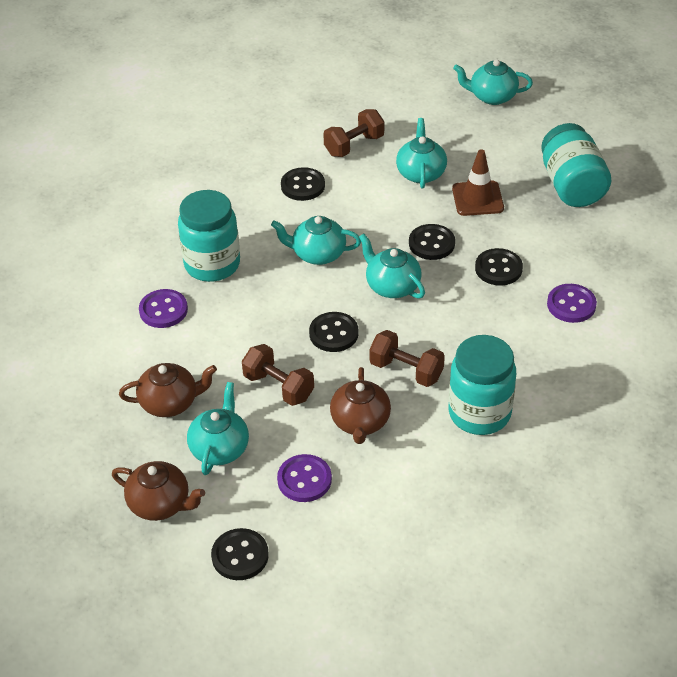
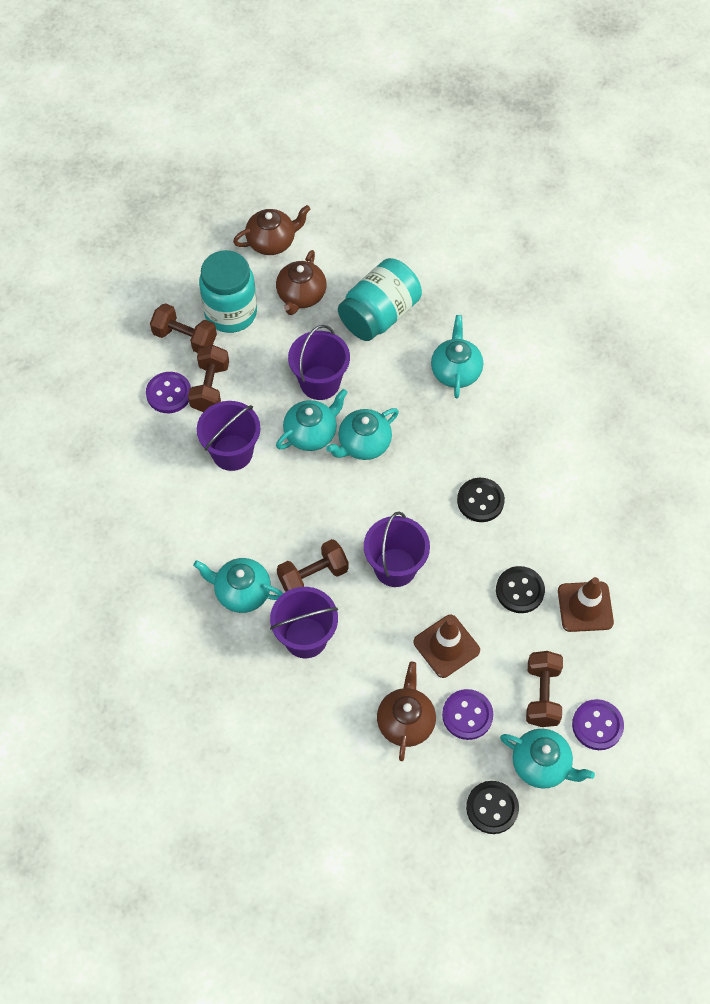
black button: 5 -> 3
brown dumbbell: 3 -> 4
brown traffic cone: 1 -> 2
purple bucket: 0 -> 4
turquoise jar: 3 -> 2

